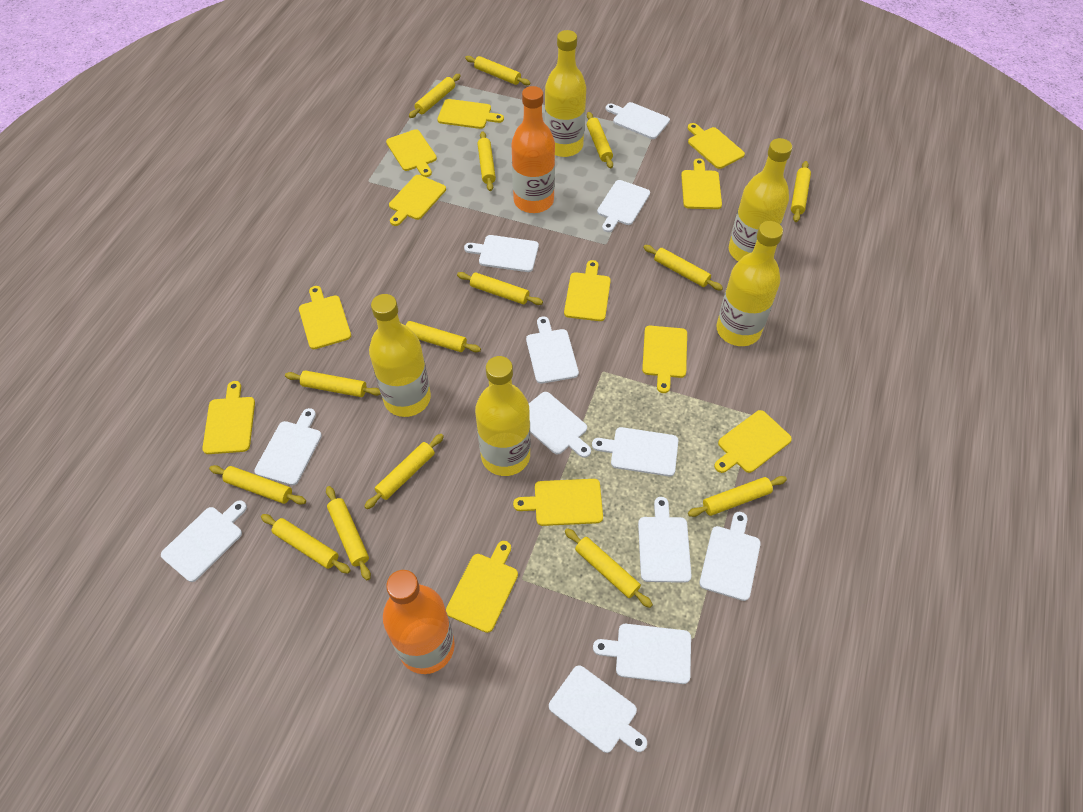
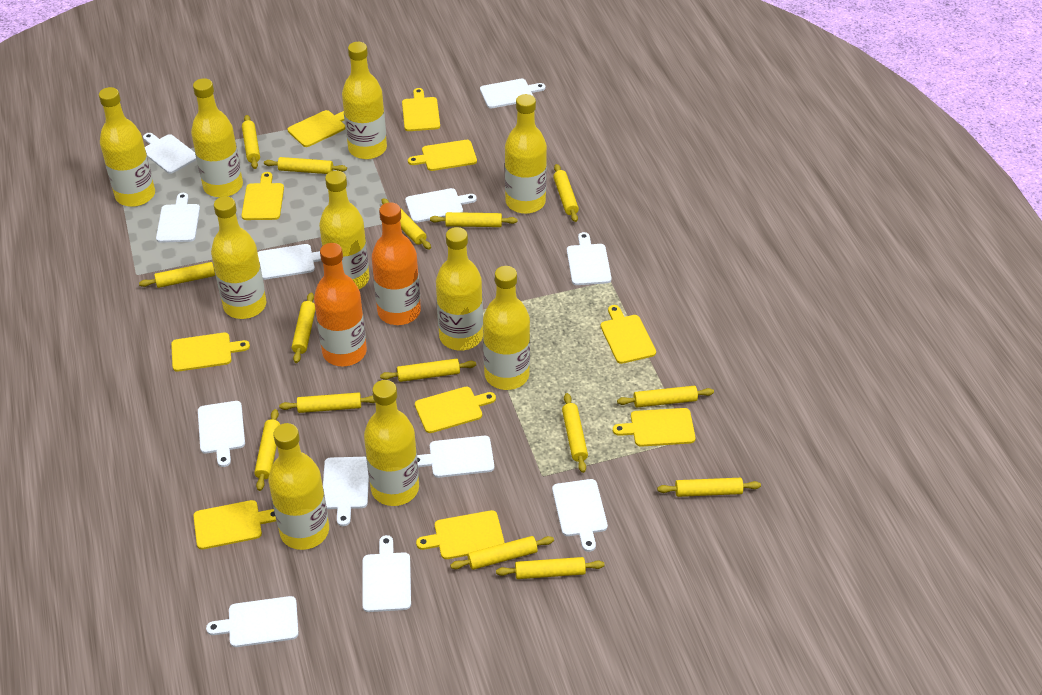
yellow bottle: 5 -> 10
yellow cutting board: 12 -> 10

